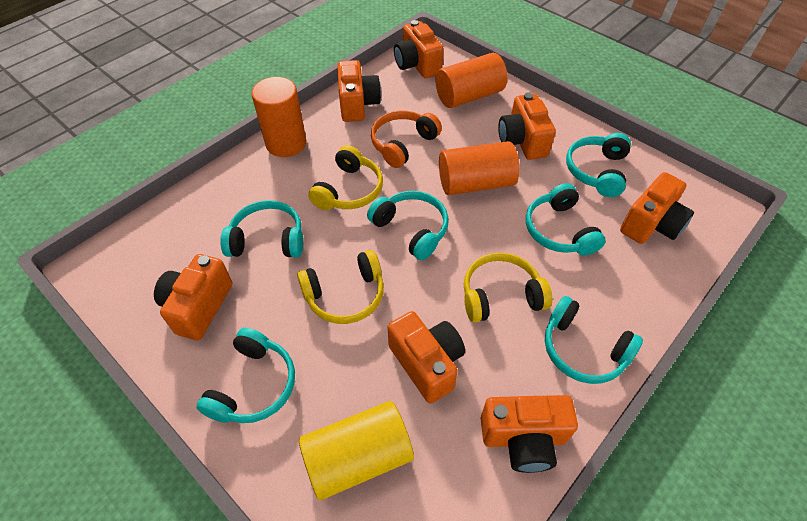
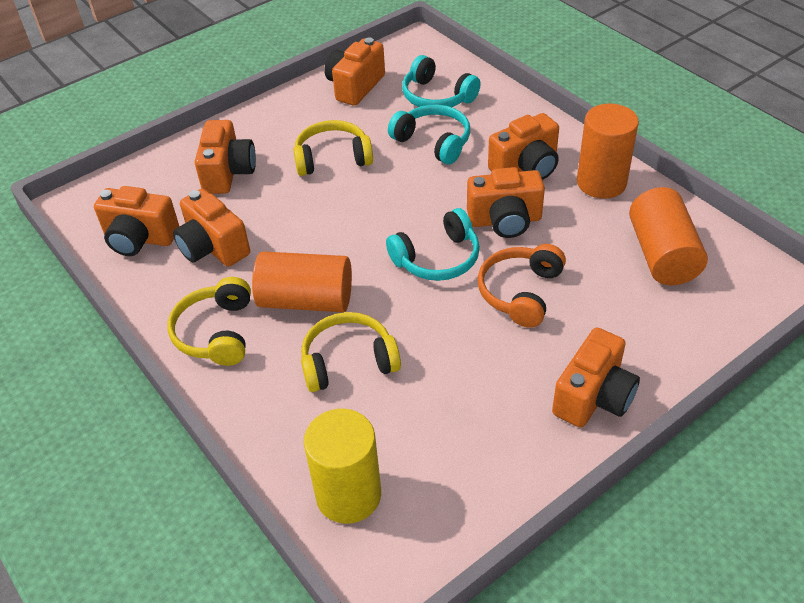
turquoise headphones: 6 -> 3

